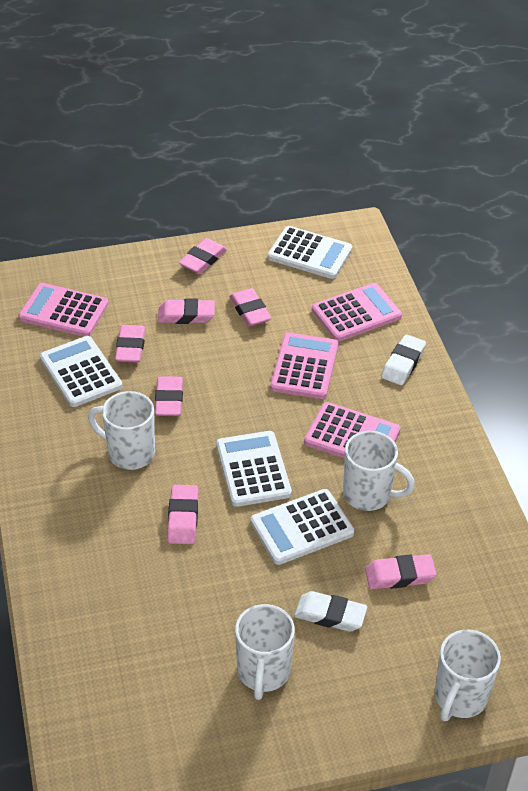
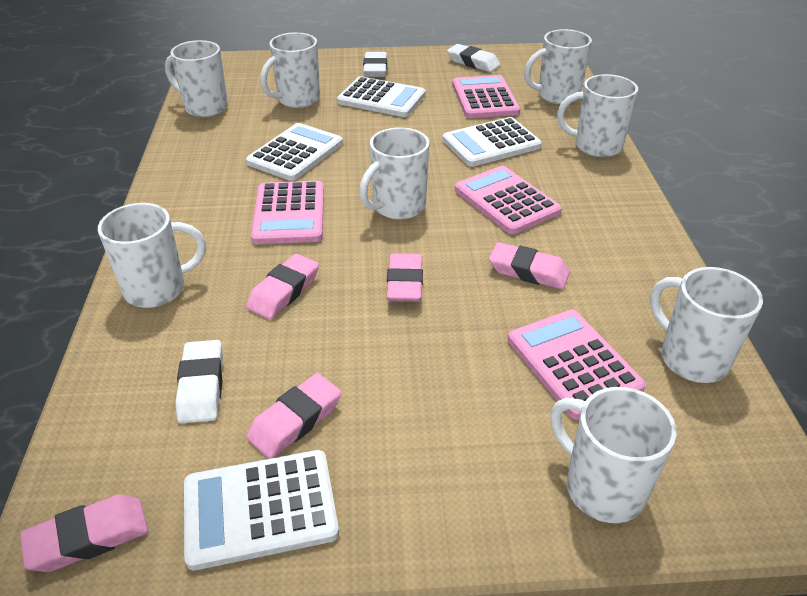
pink eraser: 7 -> 5
white eraser: 2 -> 3
white mug: 4 -> 8

